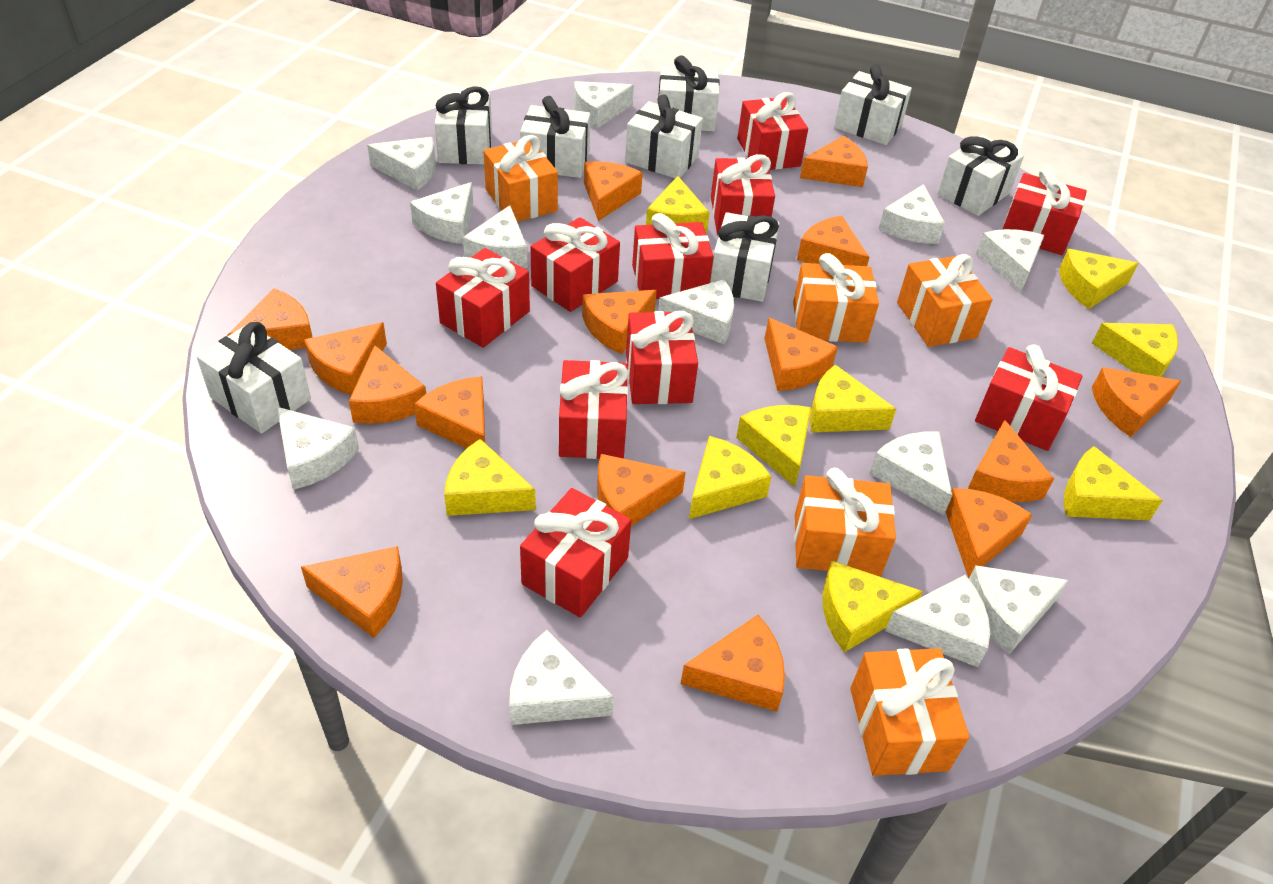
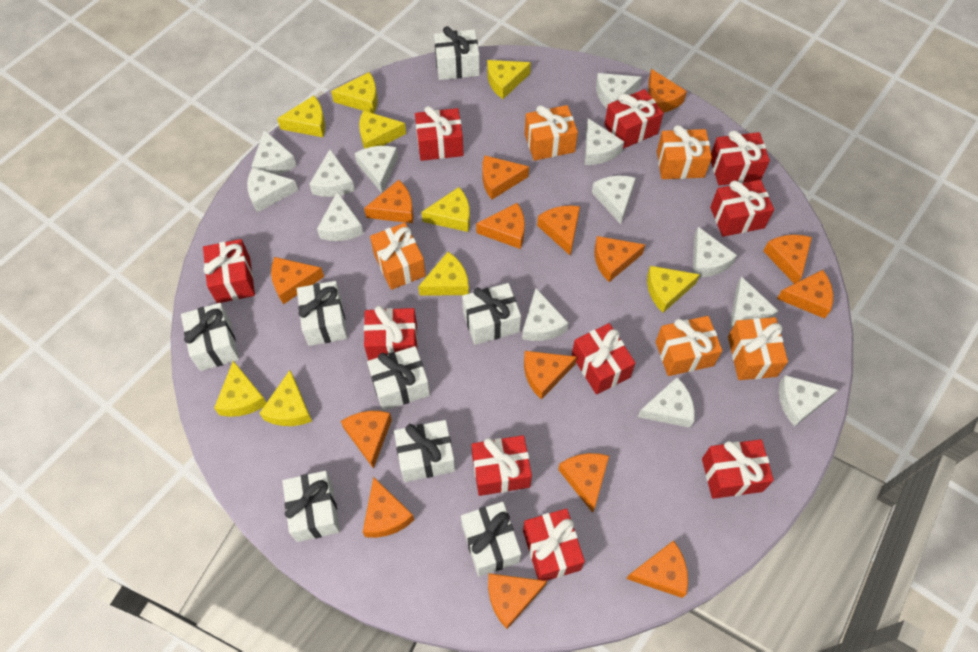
white cheese: 12 -> 13

